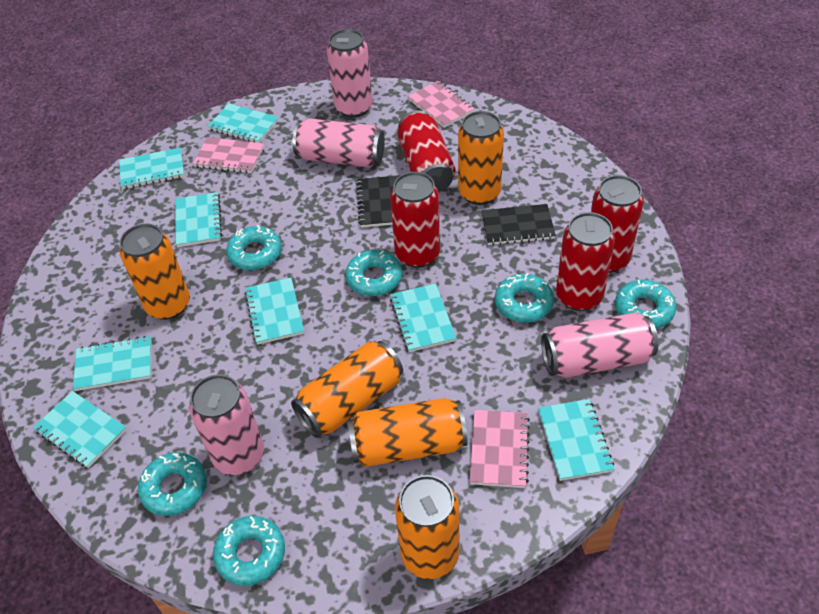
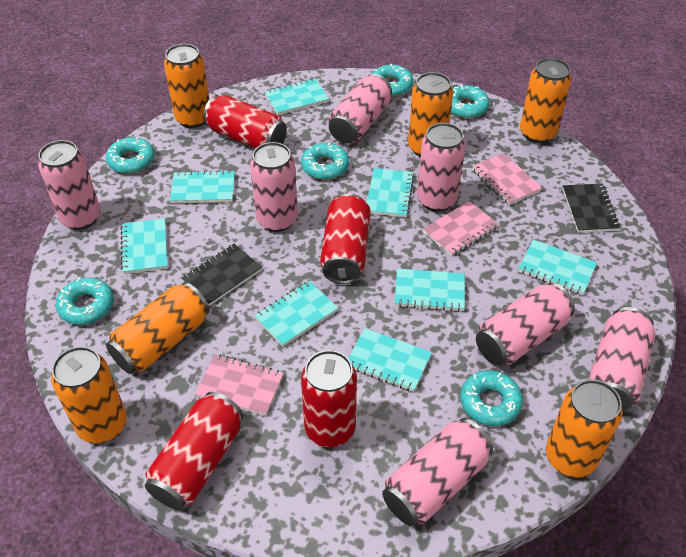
orange can: 5 -> 6
pink can: 4 -> 7

